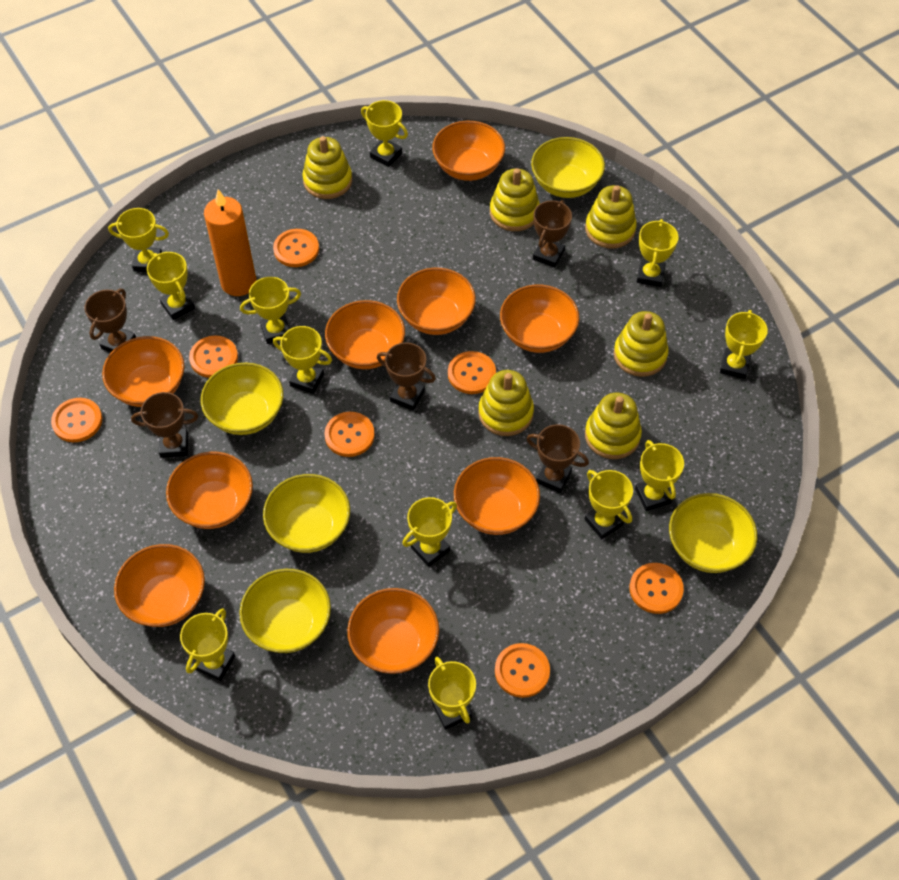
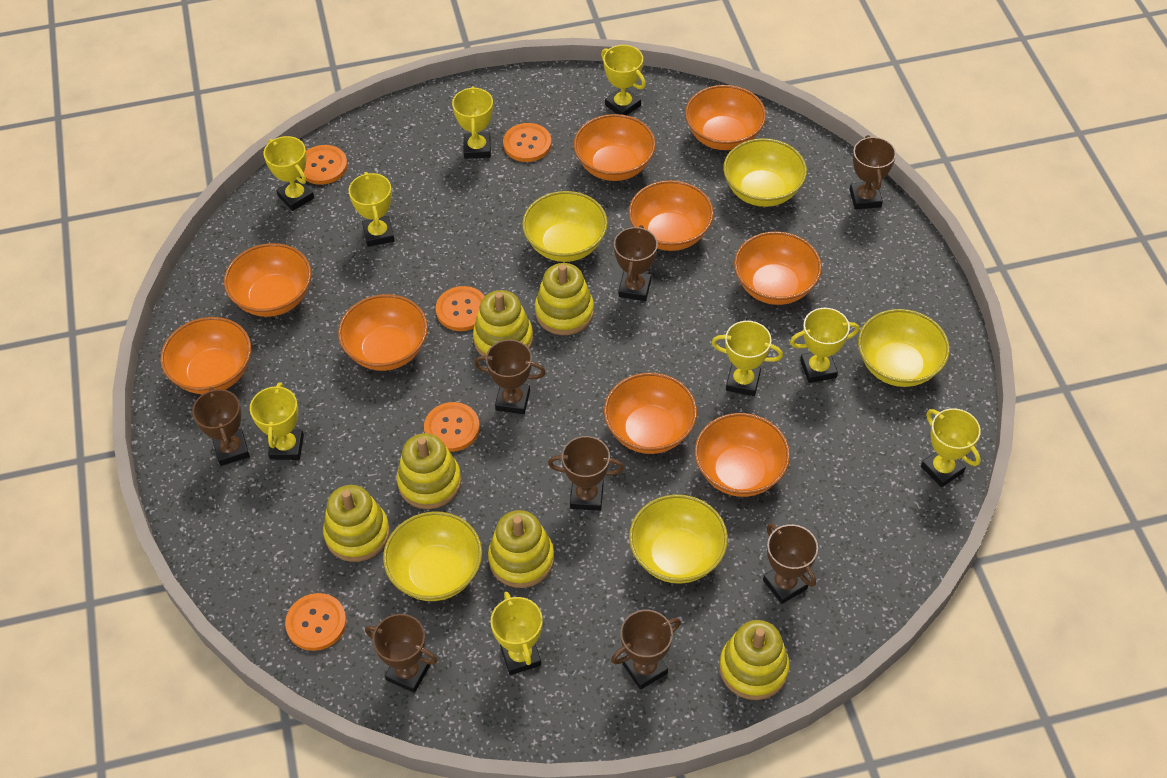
brown trophy: 5 -> 8
orange button: 7 -> 5
orange candle: 1 -> 0
yellow trophy: 12 -> 9

